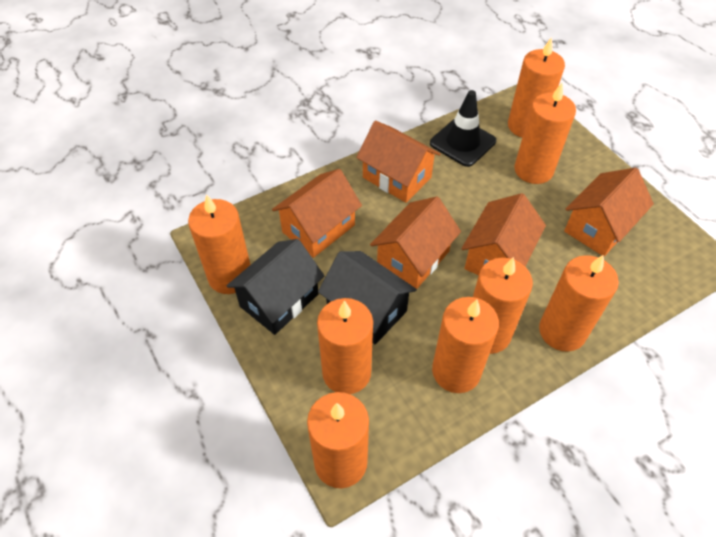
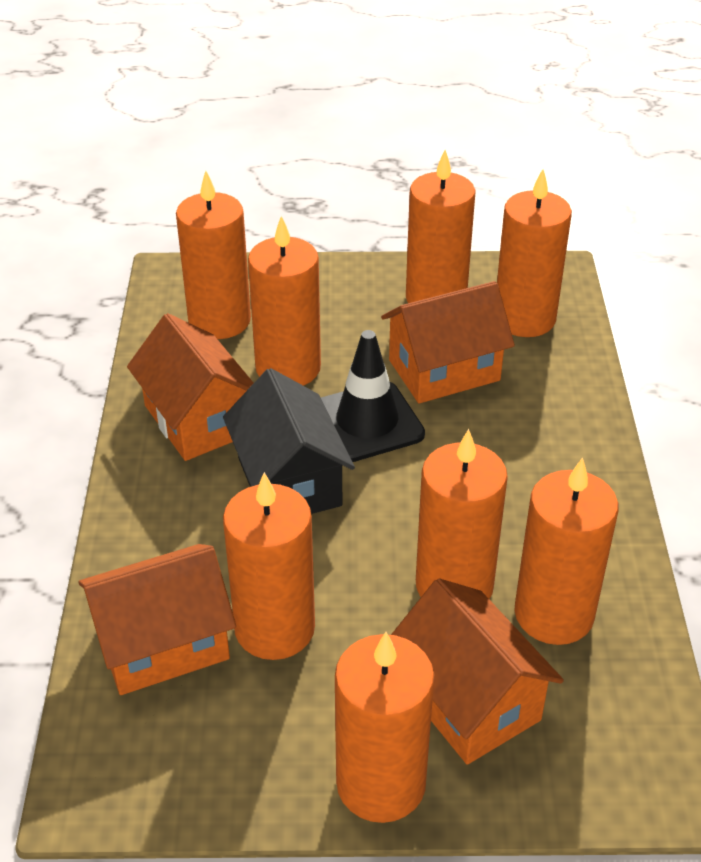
black house: 2 -> 1
orange house: 5 -> 4

